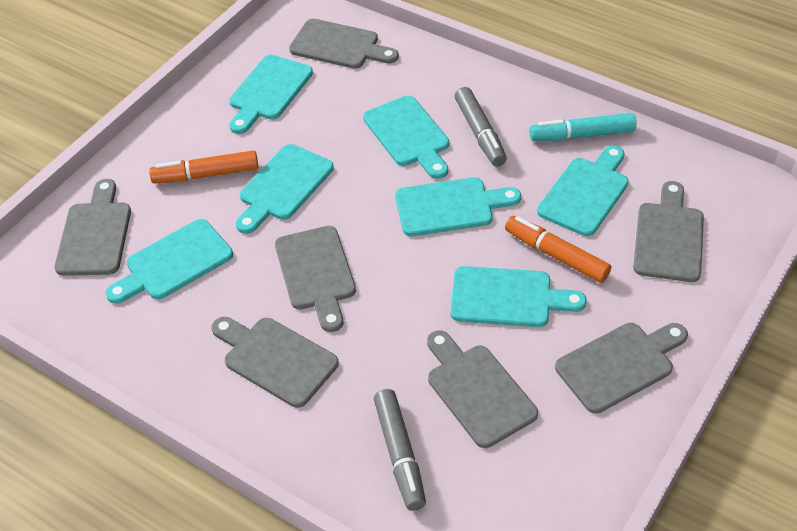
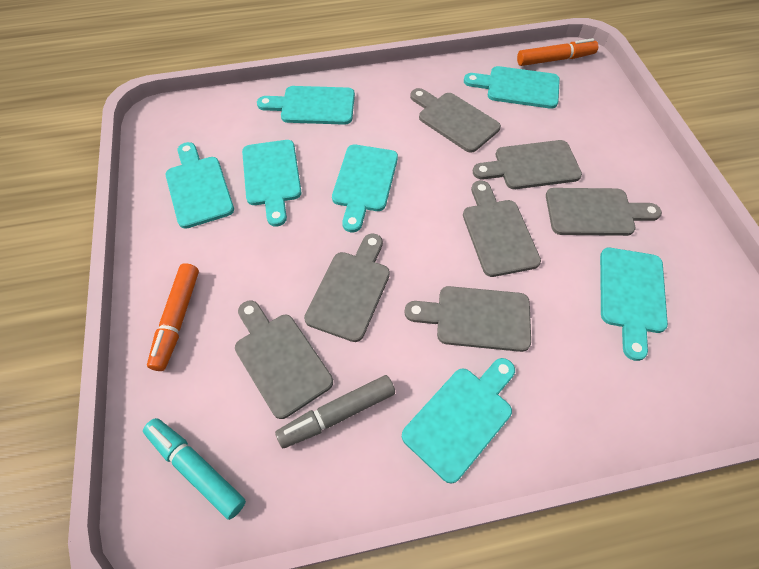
grey marker: 2 -> 1

